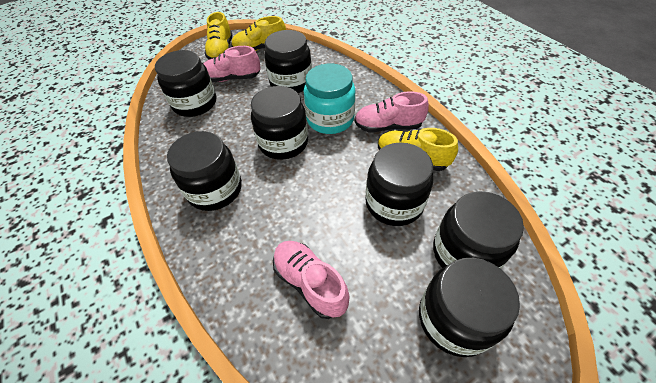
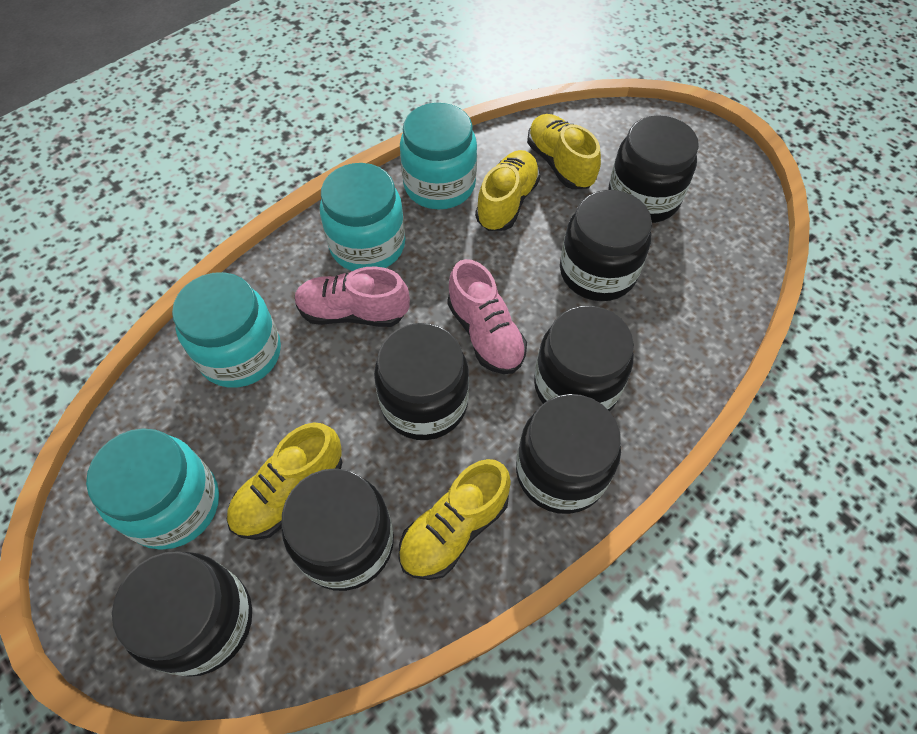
pink shoe: 3 -> 2
turquoise jar: 1 -> 4
yellow shoe: 3 -> 4

